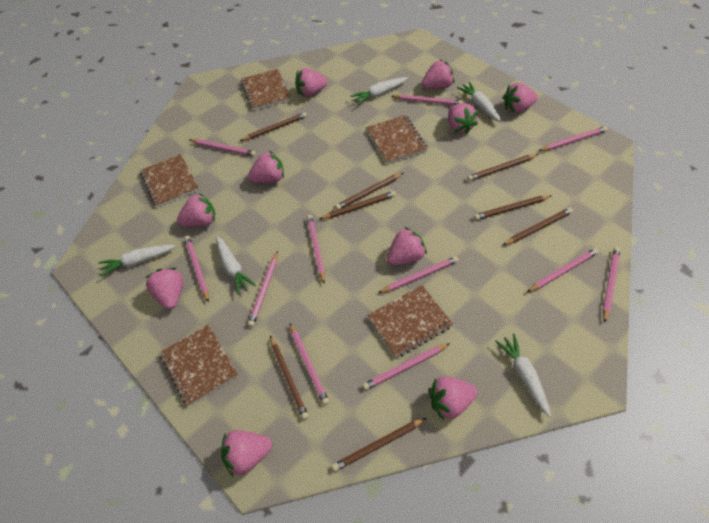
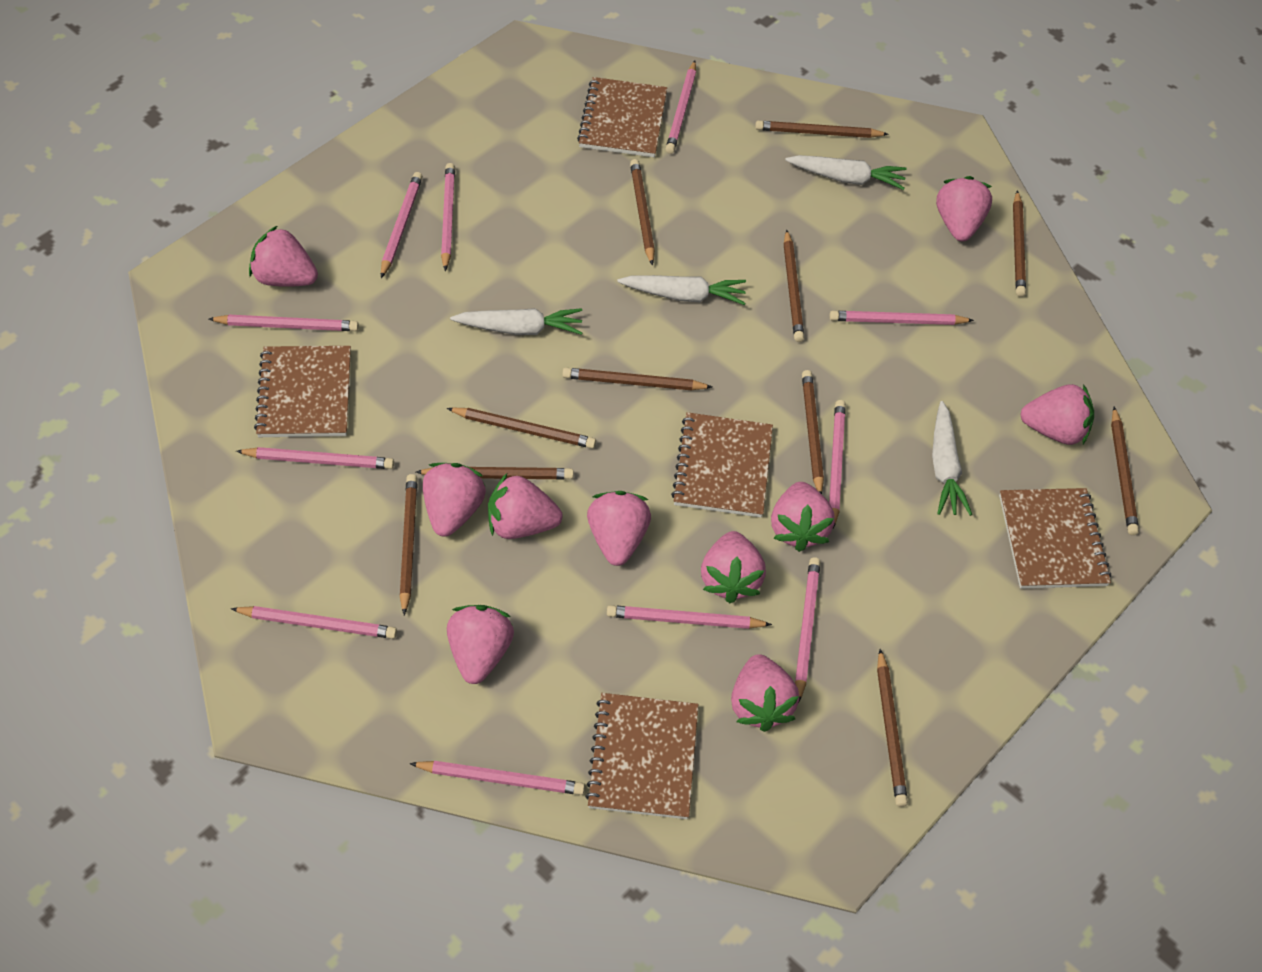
brown pencil: 8 -> 11
white carrot: 5 -> 4

